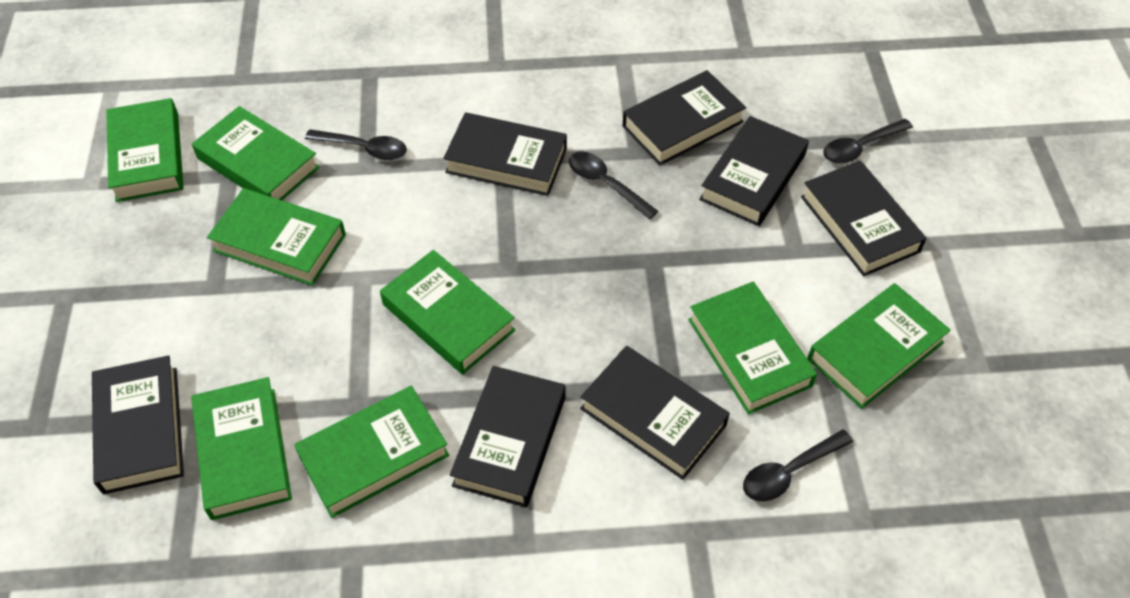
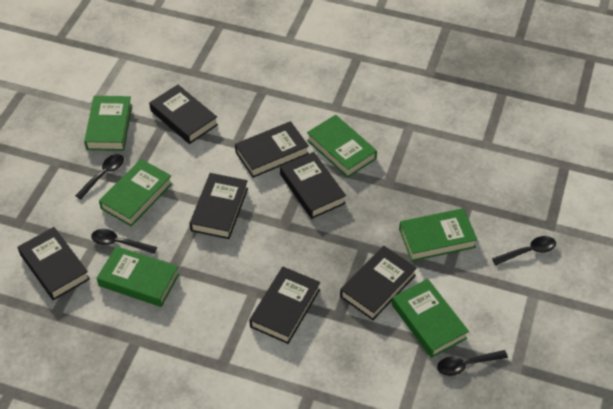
green book: 8 -> 6

